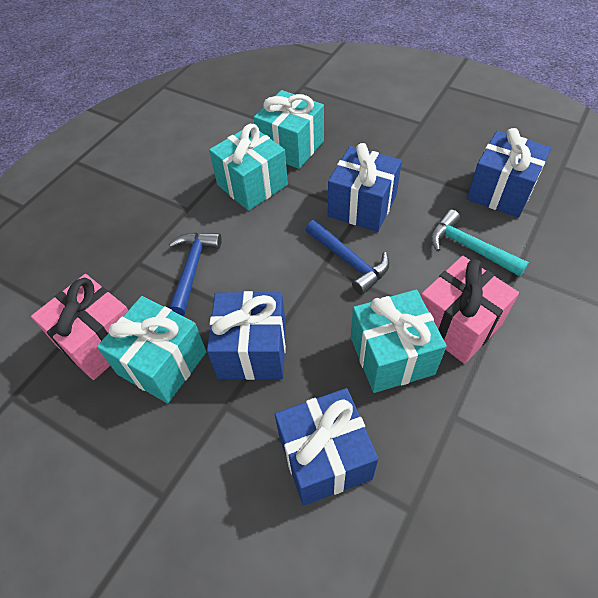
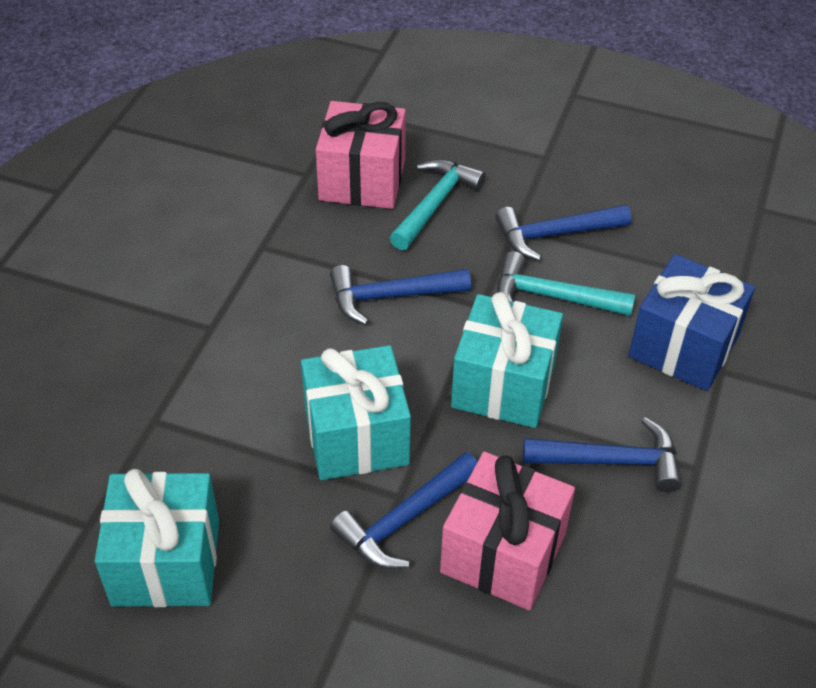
blue gift: 4 -> 1
blue hammer: 2 -> 4
turquoise gift: 4 -> 3
turquoise hammer: 1 -> 2

